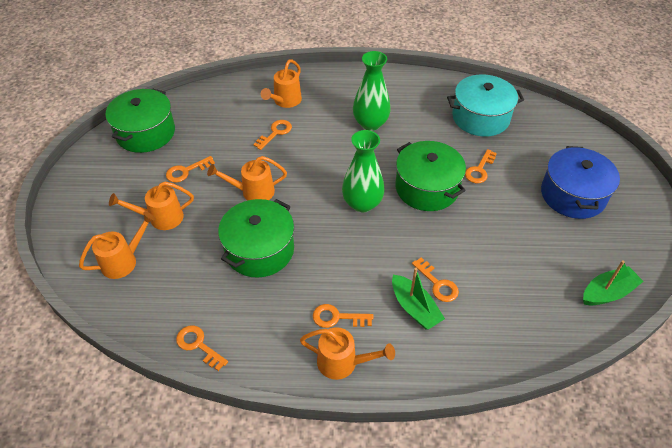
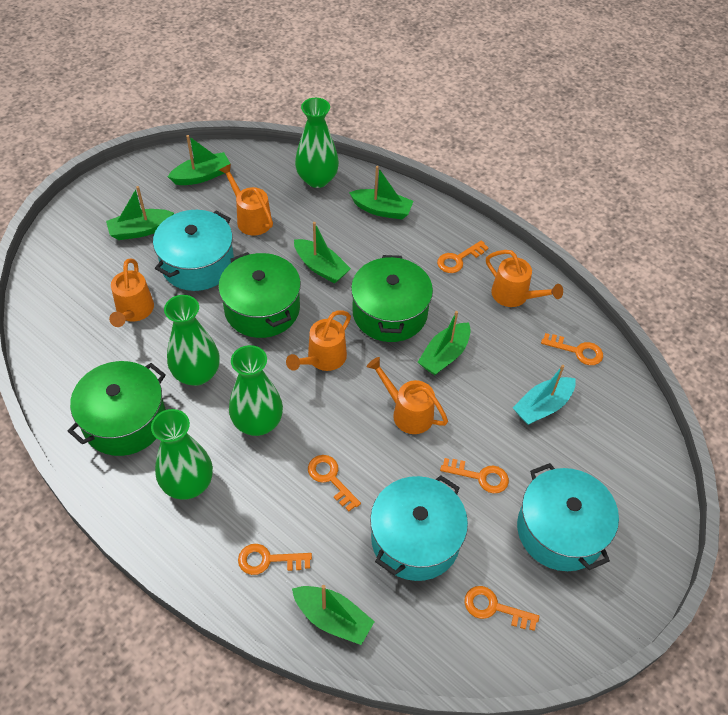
blue pot: 1 -> 0
green boat: 2 -> 6
green vase: 2 -> 4
turquoise boat: 0 -> 1
turquoise pot: 1 -> 3

